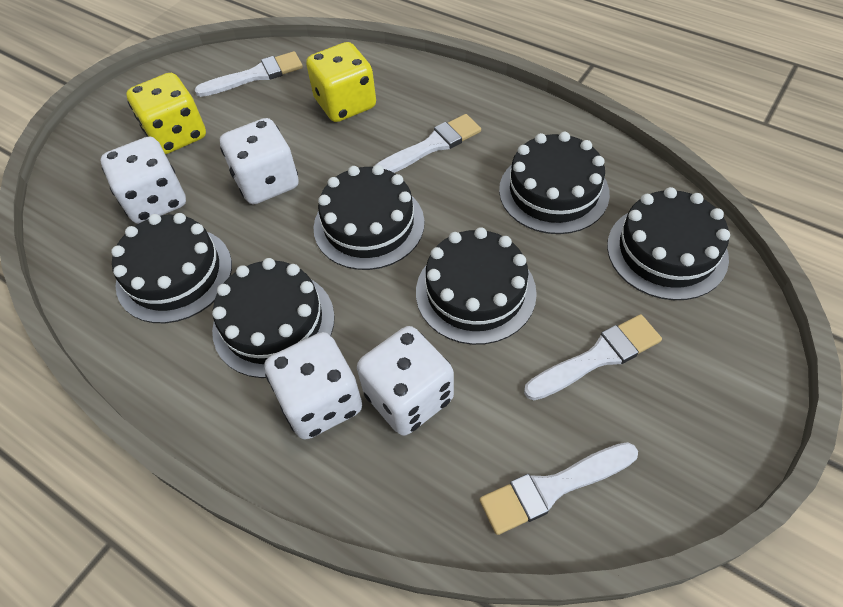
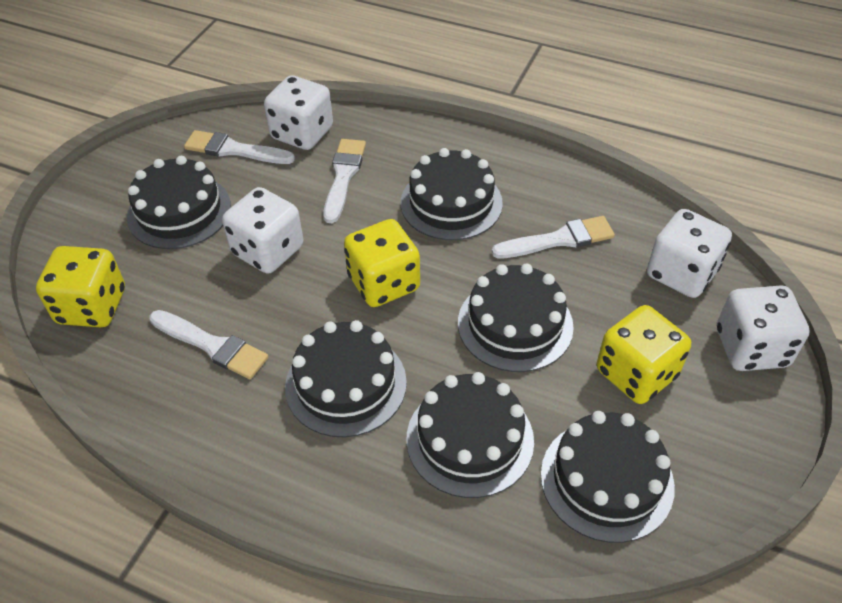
yellow dice: 2 -> 3

